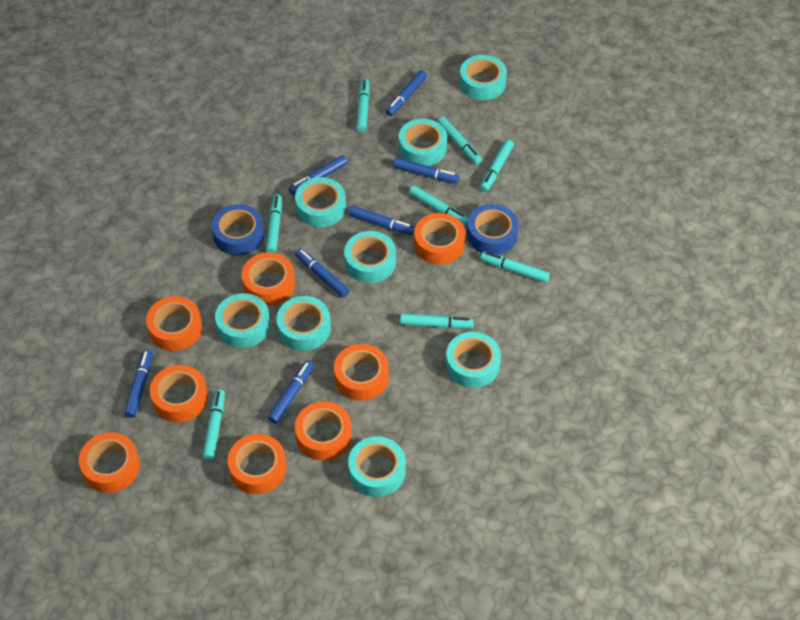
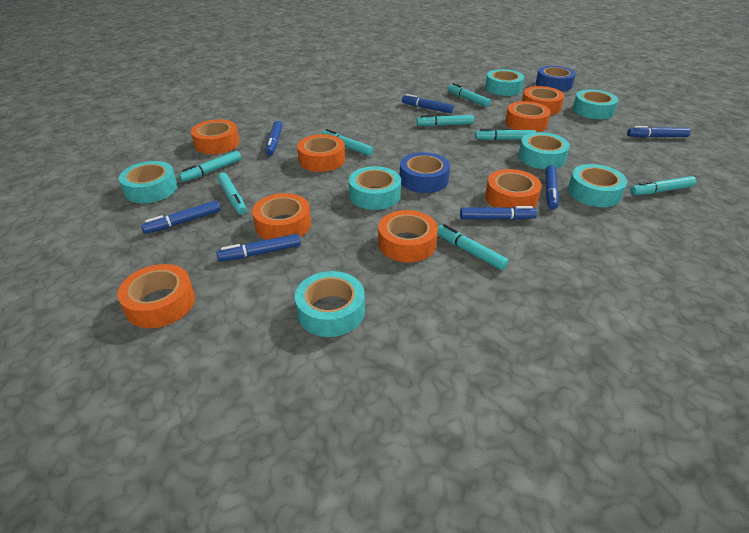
turquoise tape: 8 -> 7

